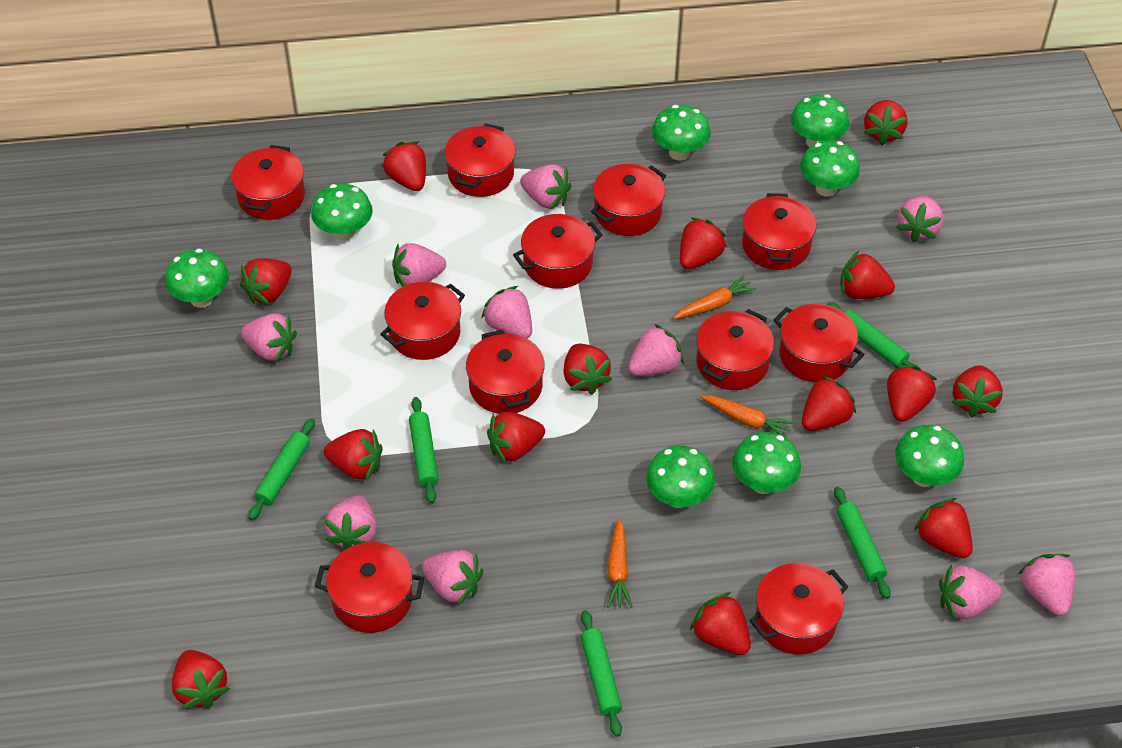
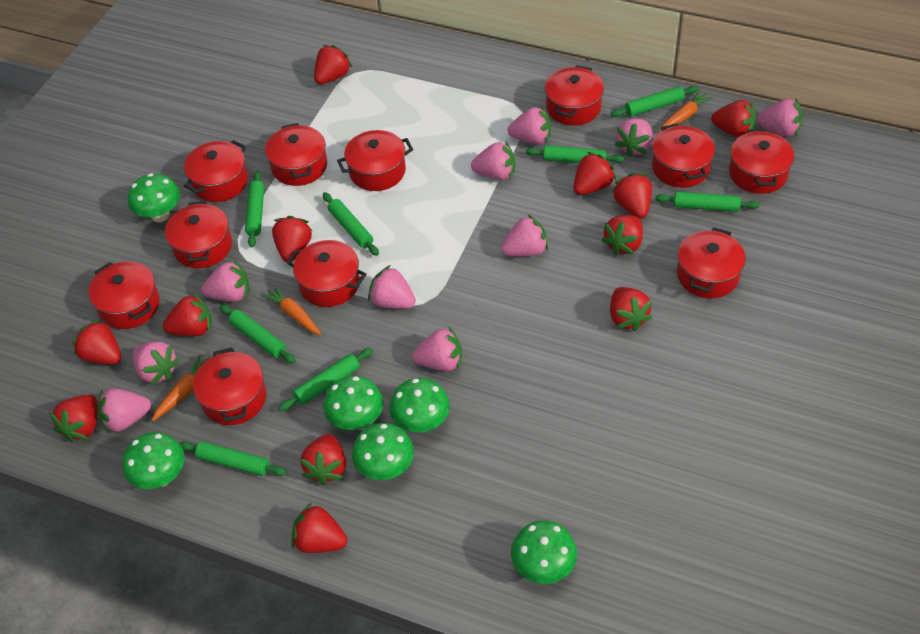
green mushroom: 8 -> 6
green rolling pin: 5 -> 8
red strawberry: 14 -> 12

